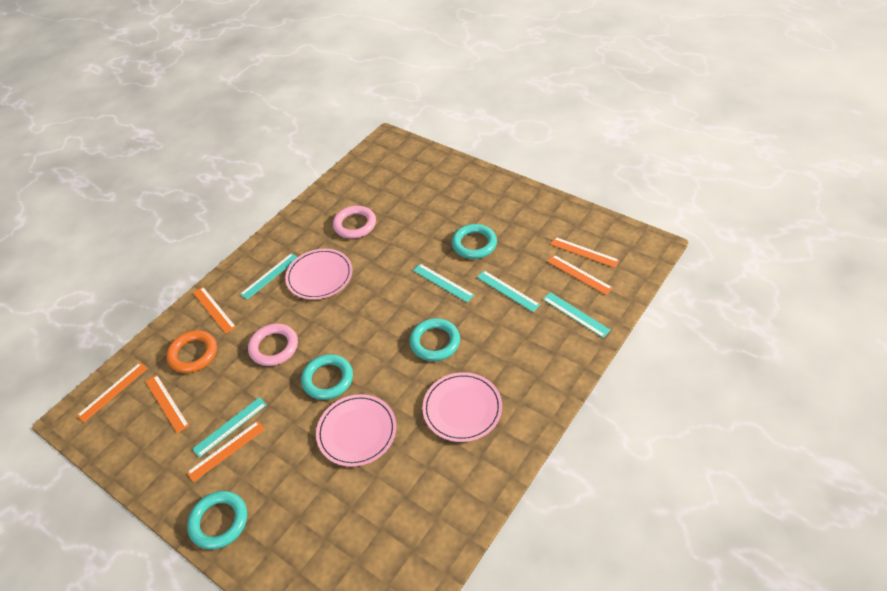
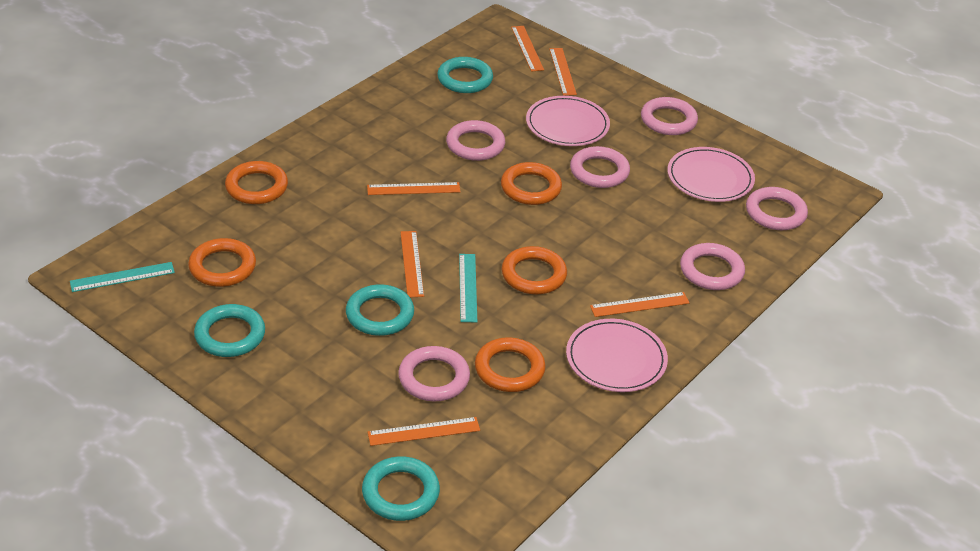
orange ring: 1 -> 5
pink ring: 2 -> 6
turquoise ruler: 5 -> 2

